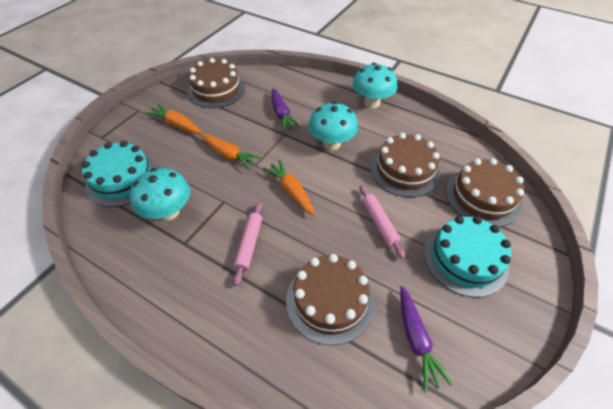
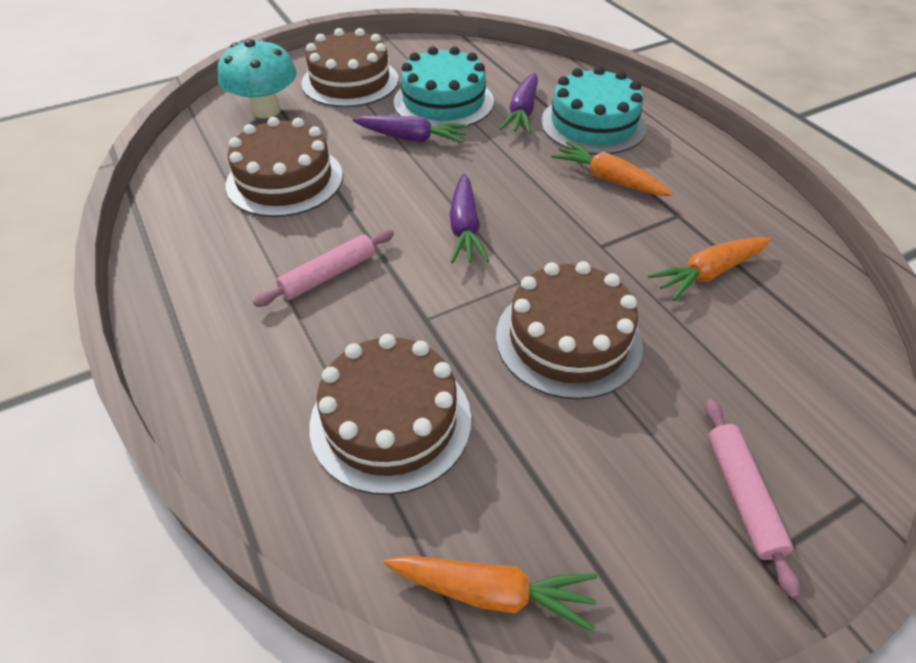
purple carrot: 2 -> 3
turquoise mushroom: 3 -> 1

